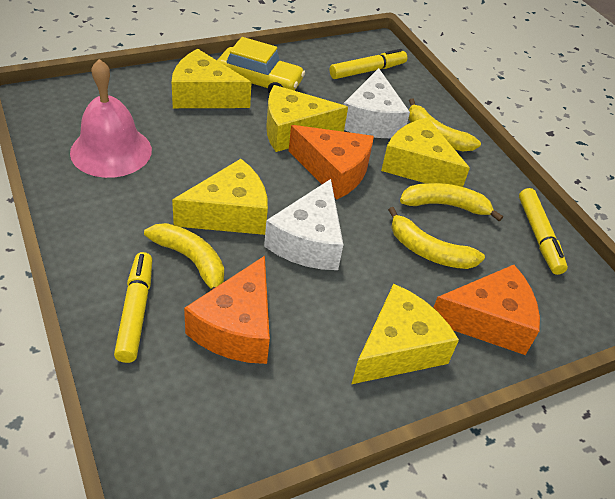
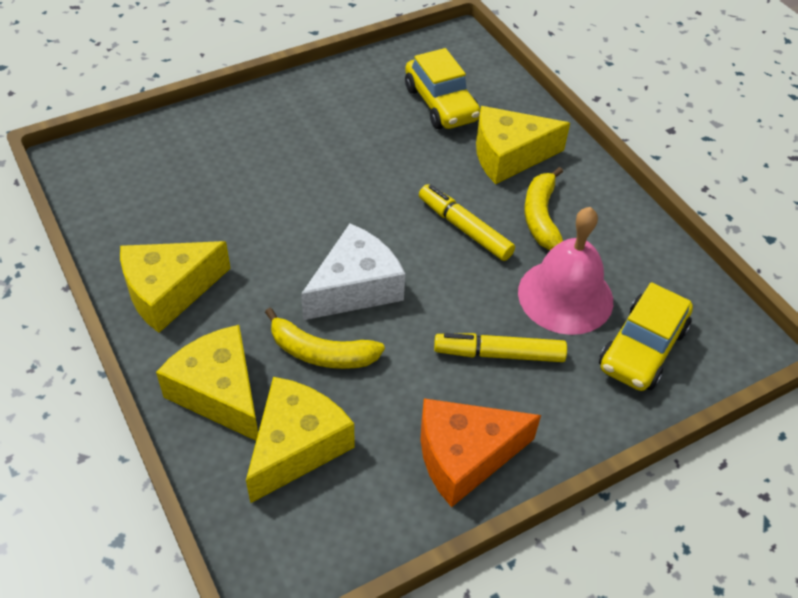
orange cheese: 3 -> 1
white cheese: 2 -> 1
yellow banana: 4 -> 2
yellow car: 1 -> 2
yellow cheese: 5 -> 4
yellow marker: 3 -> 2

